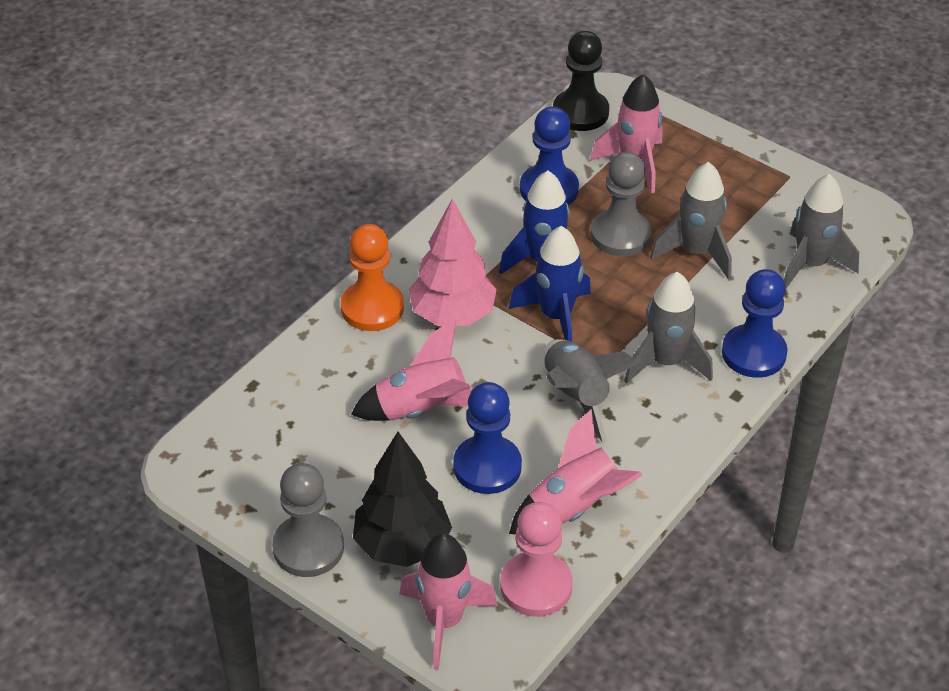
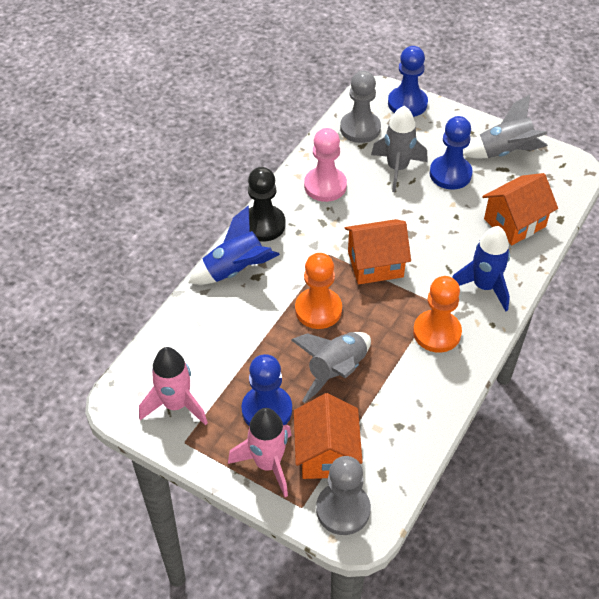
black tree: 1 -> 0
grey rocket: 4 -> 3
orange house: 0 -> 3
orange pawn: 1 -> 2
pink rocket: 4 -> 2
pink tree: 1 -> 0

